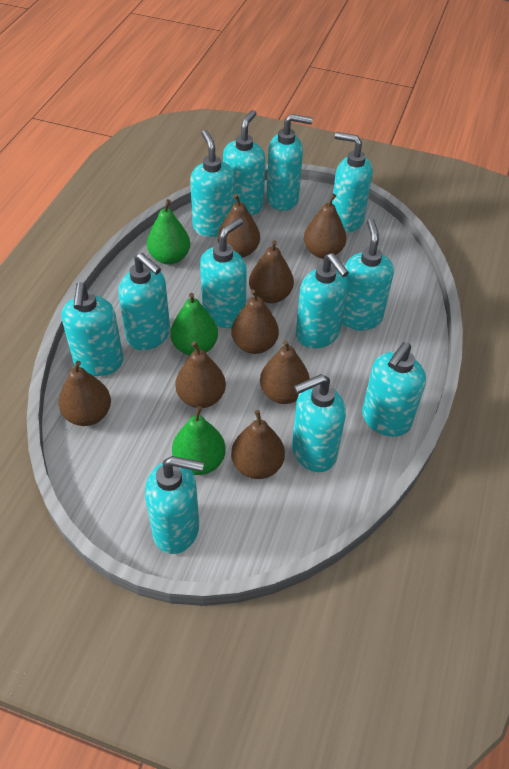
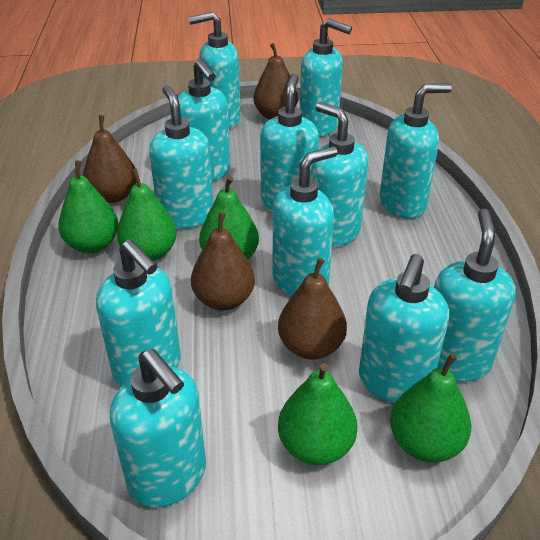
brown pear: 8 -> 4
green pear: 3 -> 5

